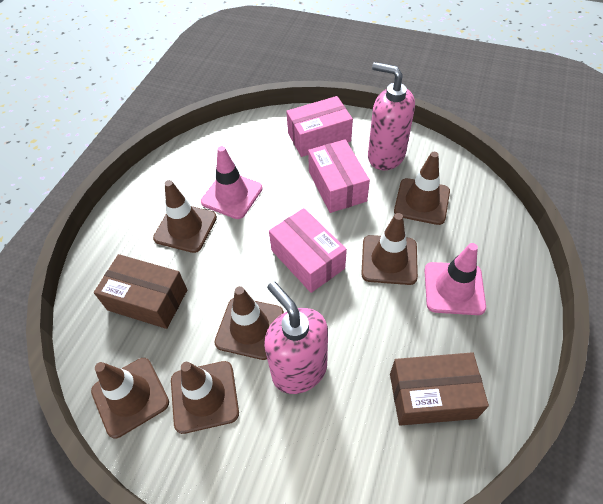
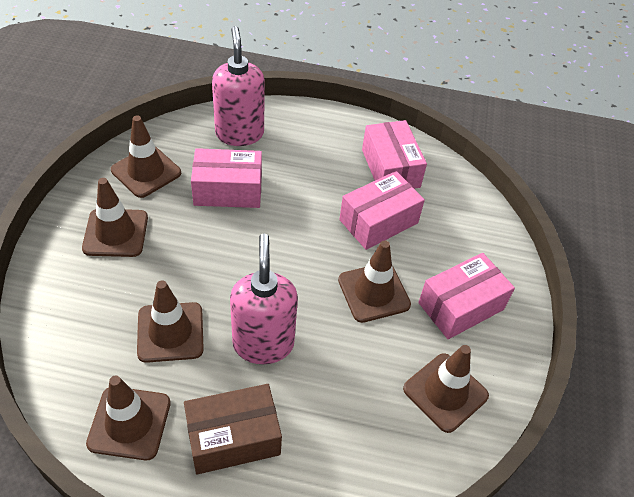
brown box: 2 -> 1
pink box: 3 -> 4
pink traffic cone: 2 -> 0

